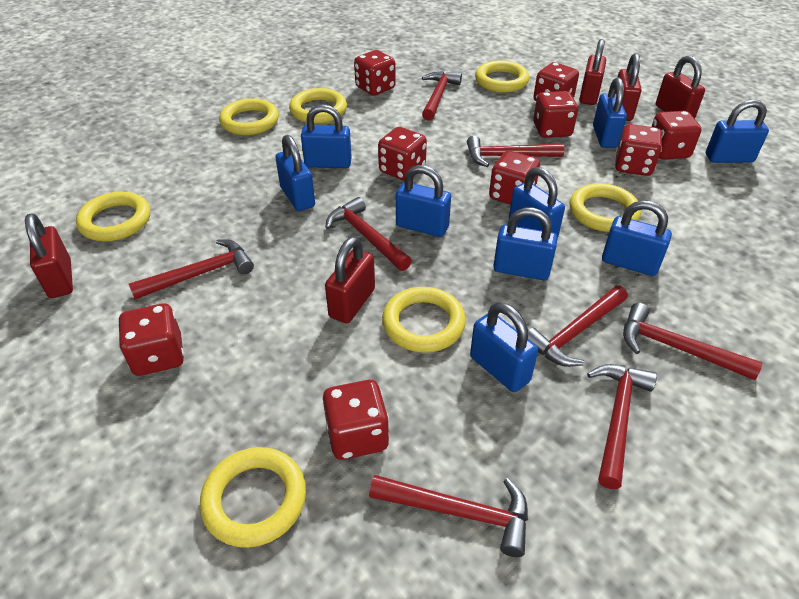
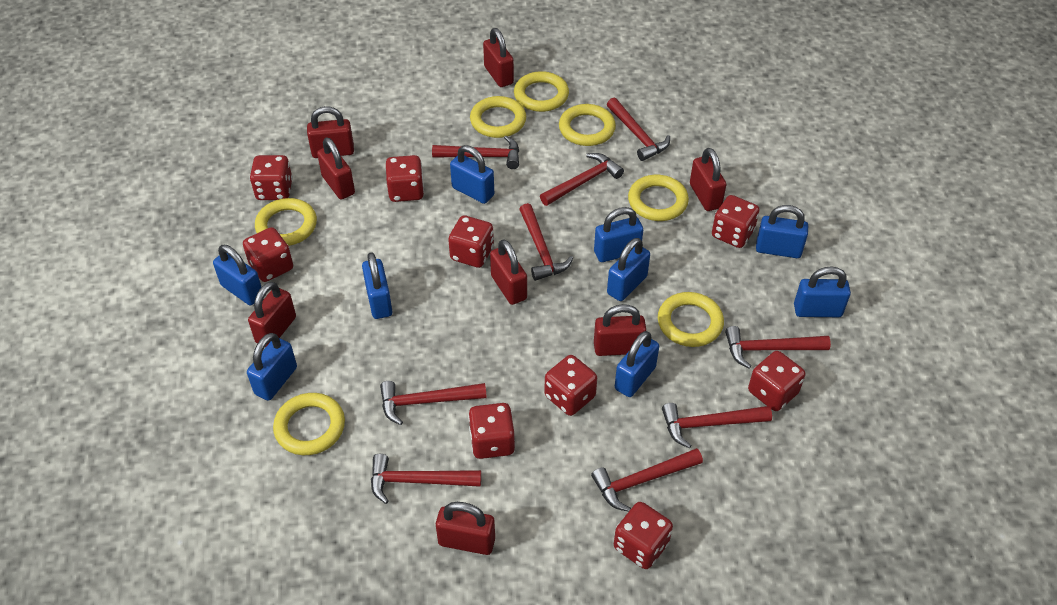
red hammer: 8 -> 9
red padlock: 5 -> 8

